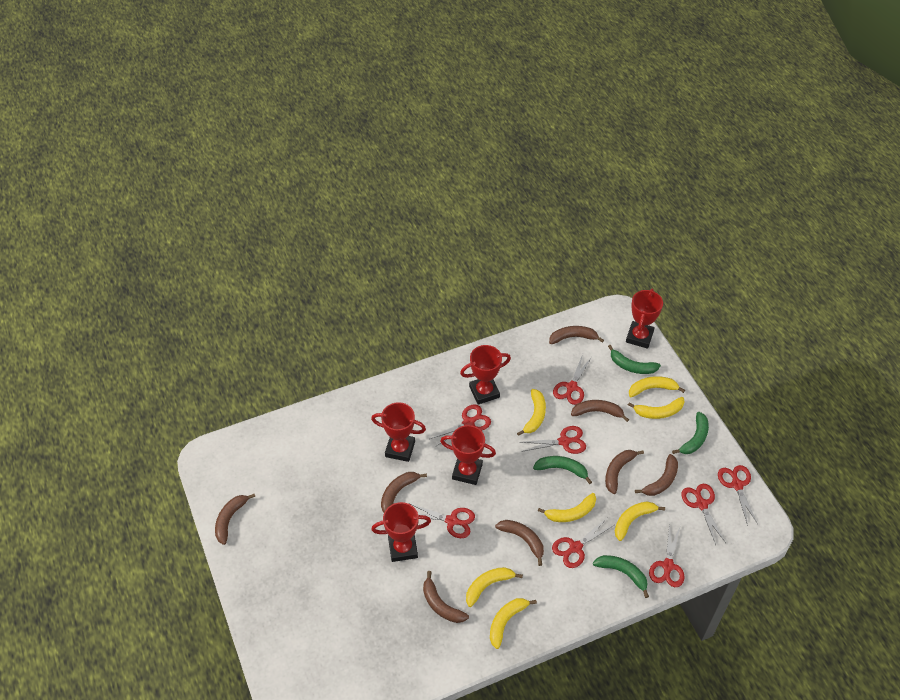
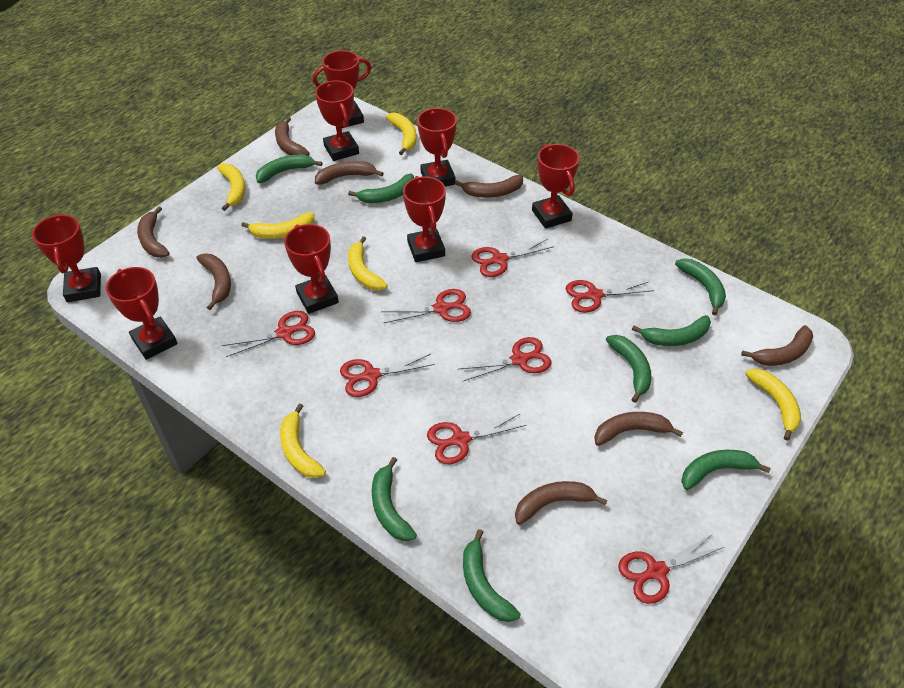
green banana: 4 -> 8
red trophy: 5 -> 8
yellow banana: 7 -> 6

